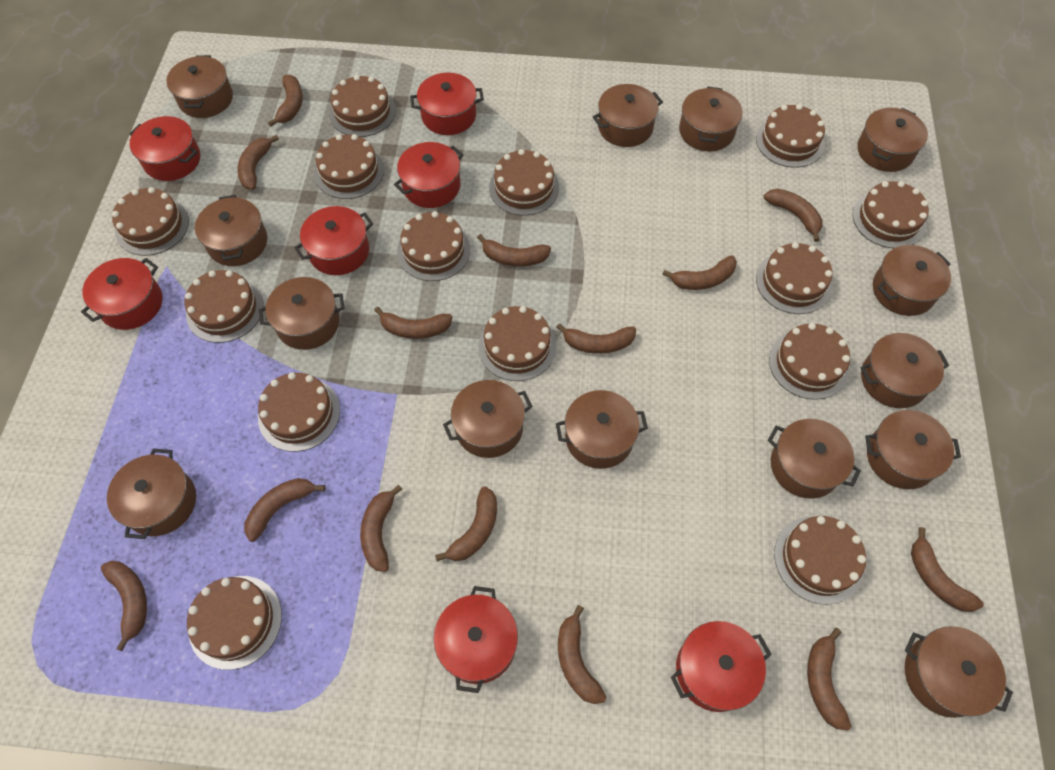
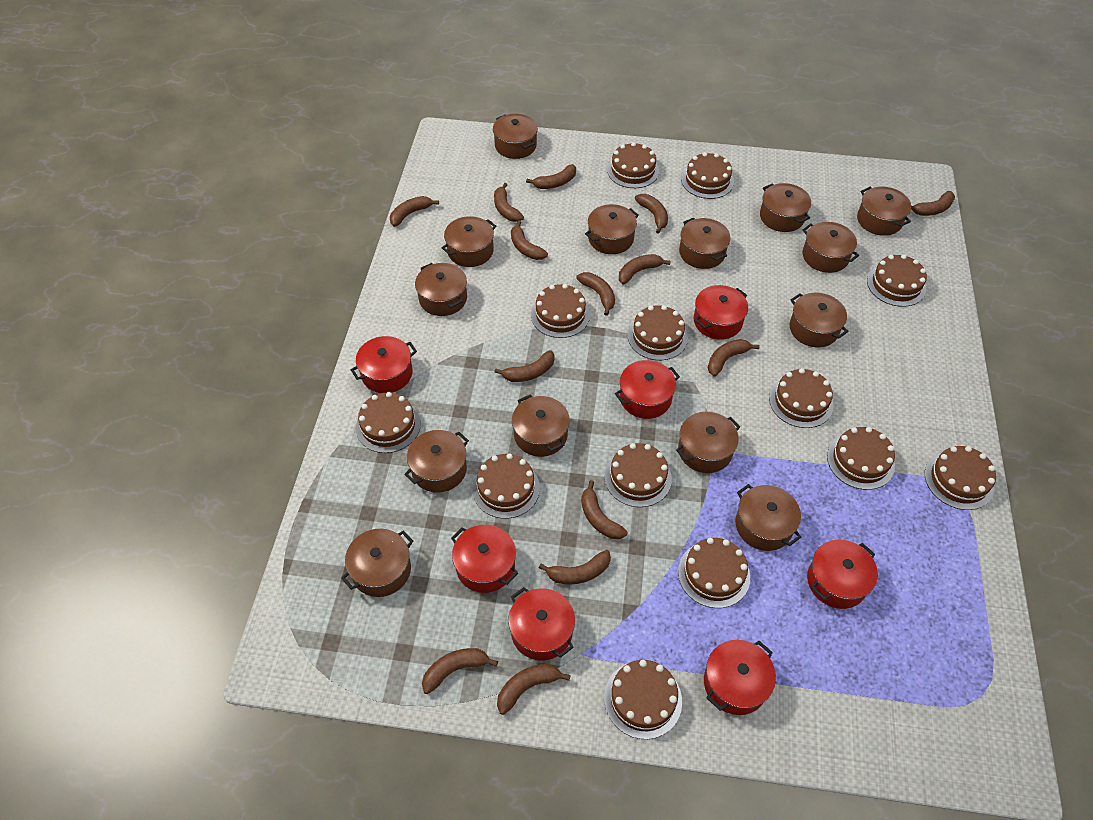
brown cake: 14 -> 13

